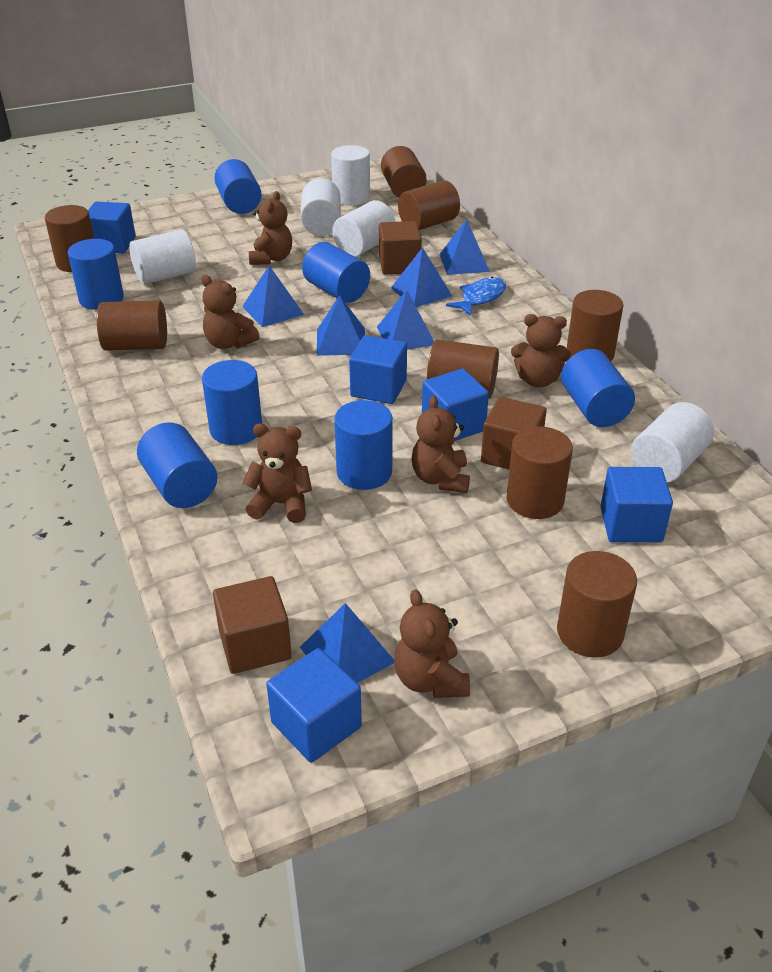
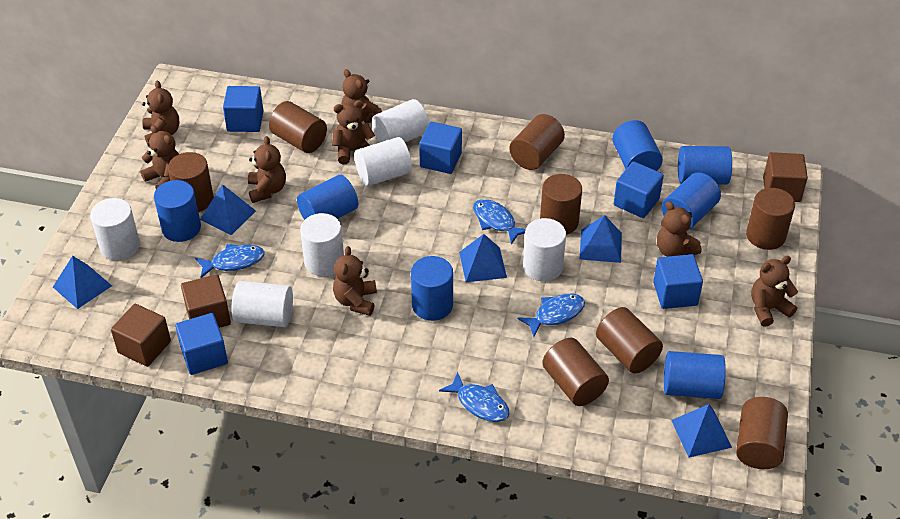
blue fish: 1 -> 4
blue pyramid: 6 -> 5
brown teddy bear: 6 -> 8
white cylinder: 5 -> 6

